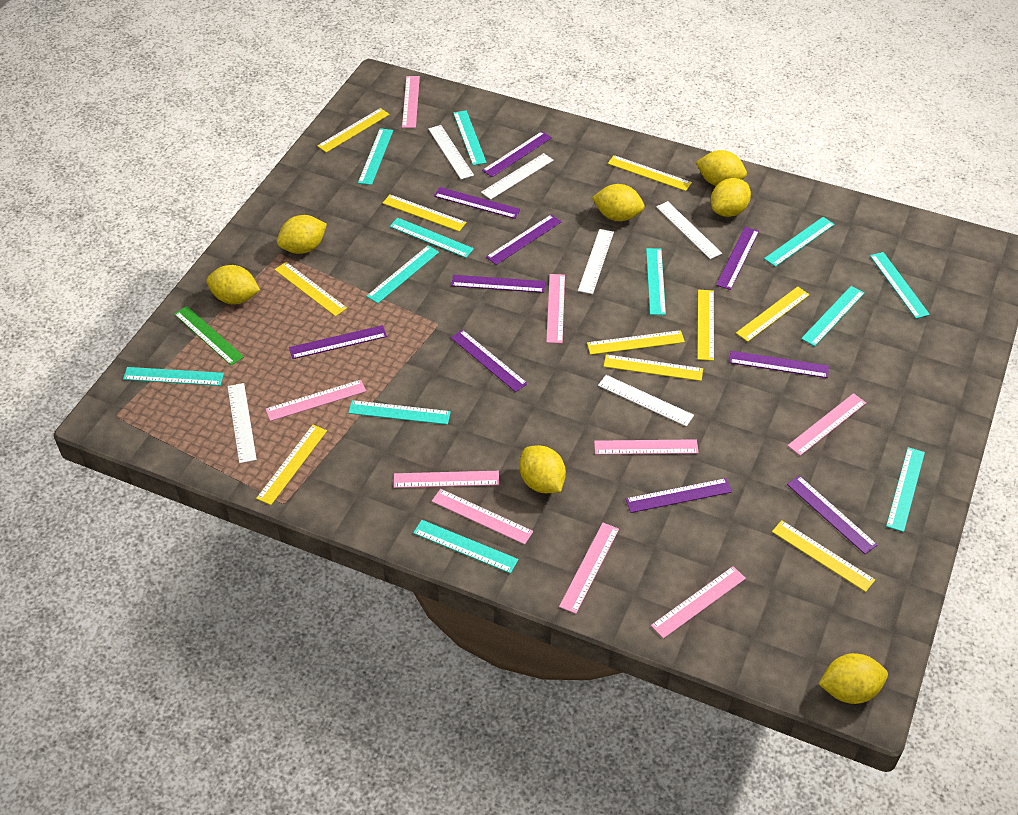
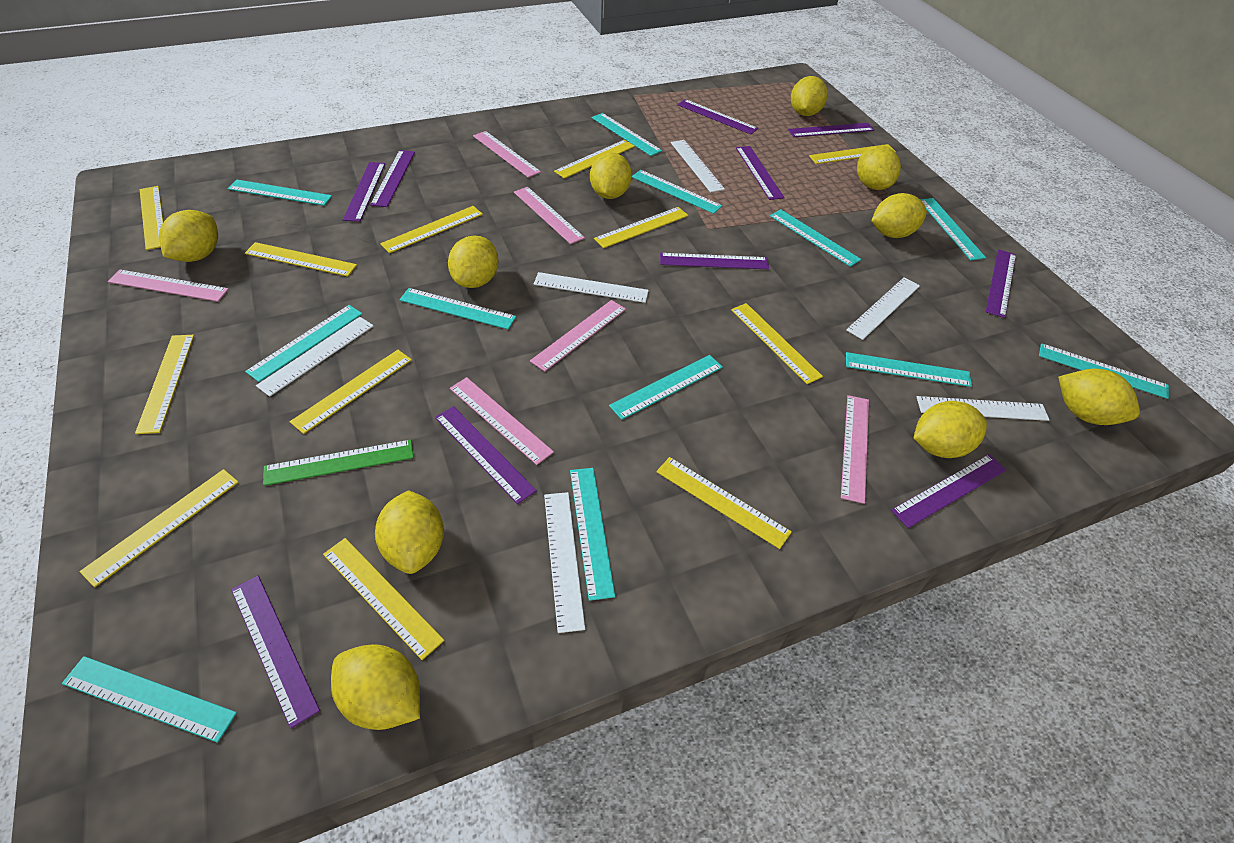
pink ruler: 9 -> 6
yellow lemon: 7 -> 10
yellow ruler: 10 -> 12

